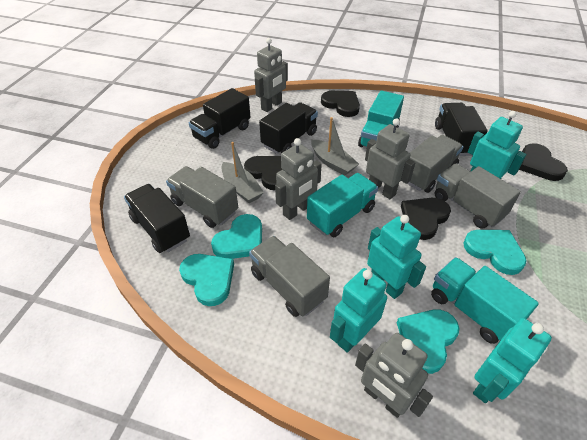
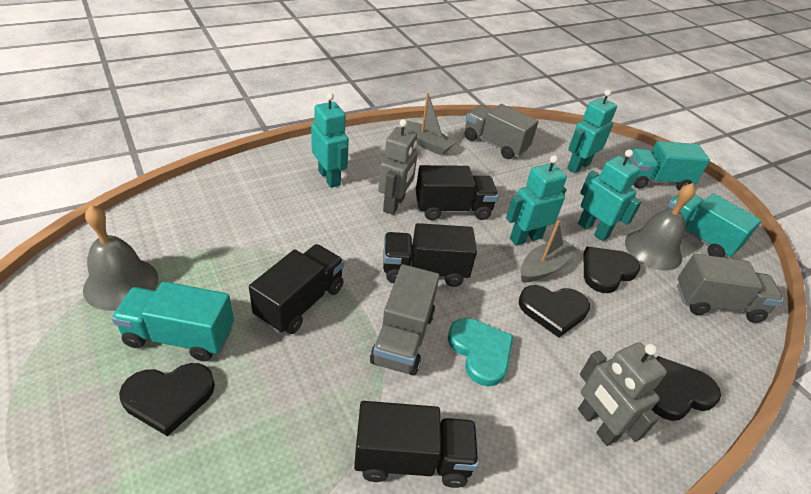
grey bell: 0 -> 2
grey robot: 4 -> 2
grey truck: 4 -> 3
turquoise heart: 4 -> 1

